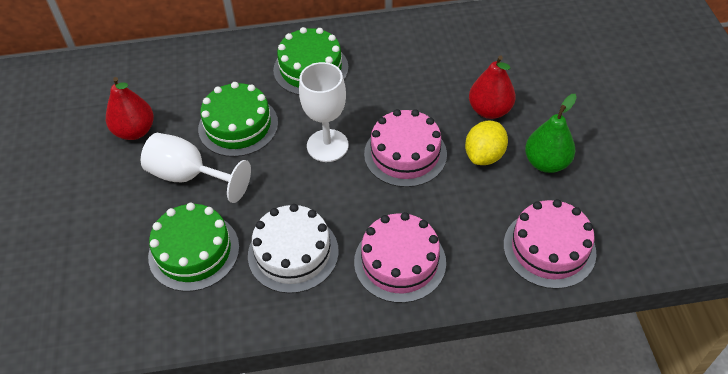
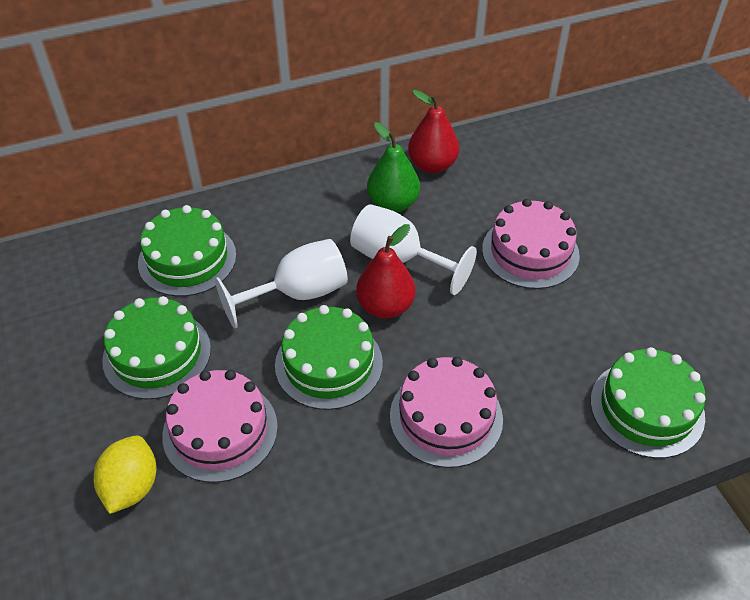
green cake: 3 -> 4
white cake: 1 -> 0

